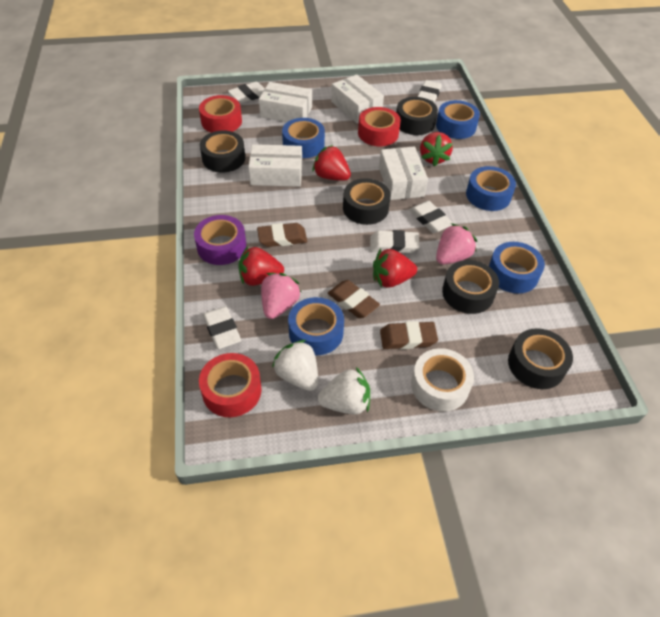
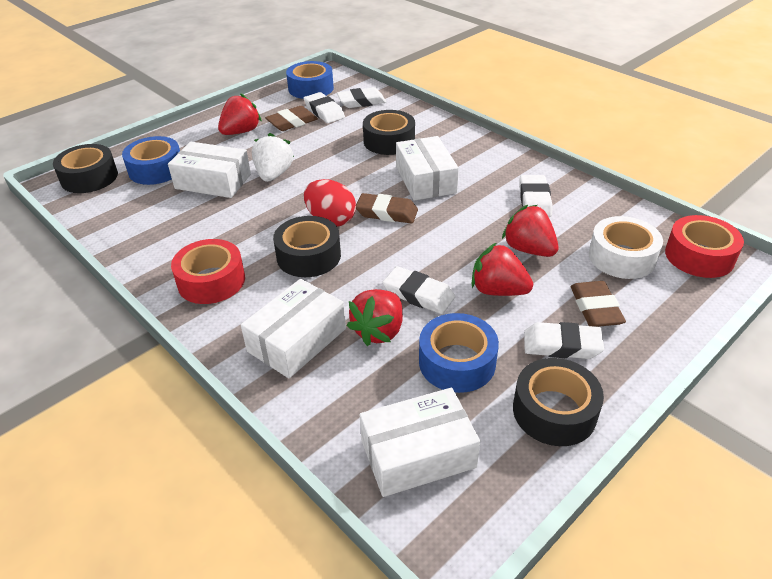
black tape: 5 -> 4
blue tape: 5 -> 3
pink strawberry: 2 -> 0
purple tape: 1 -> 0
red egg: 0 -> 1
red tape: 3 -> 2
white strawberry: 2 -> 1

